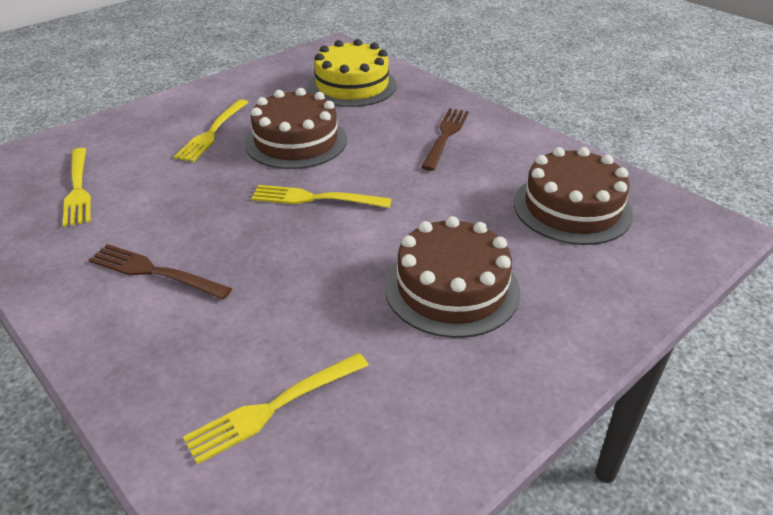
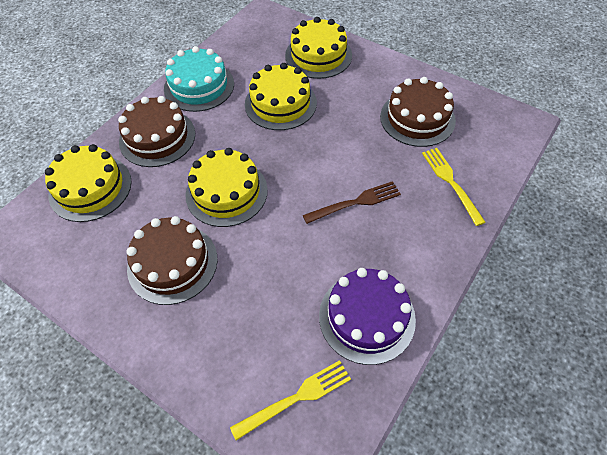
brown fork: 2 -> 1
purple cake: 0 -> 1
turquoise cake: 0 -> 1
yellow cake: 1 -> 4
yellow fork: 4 -> 2

